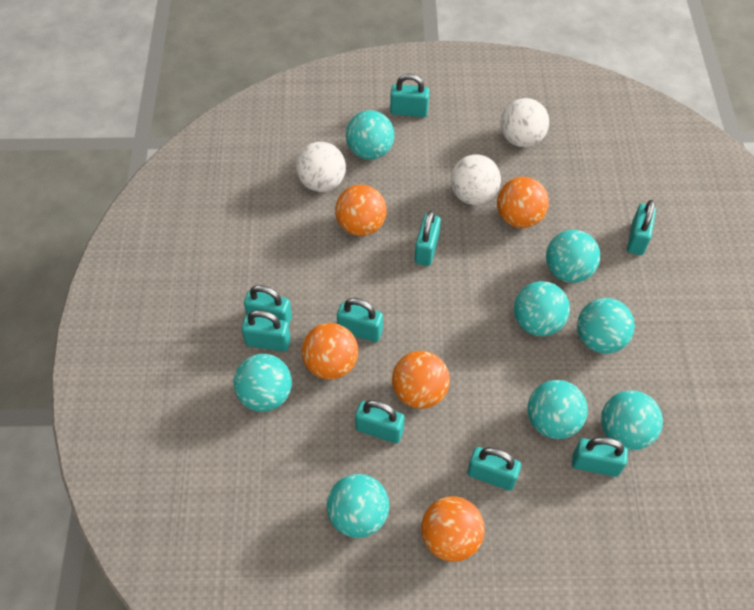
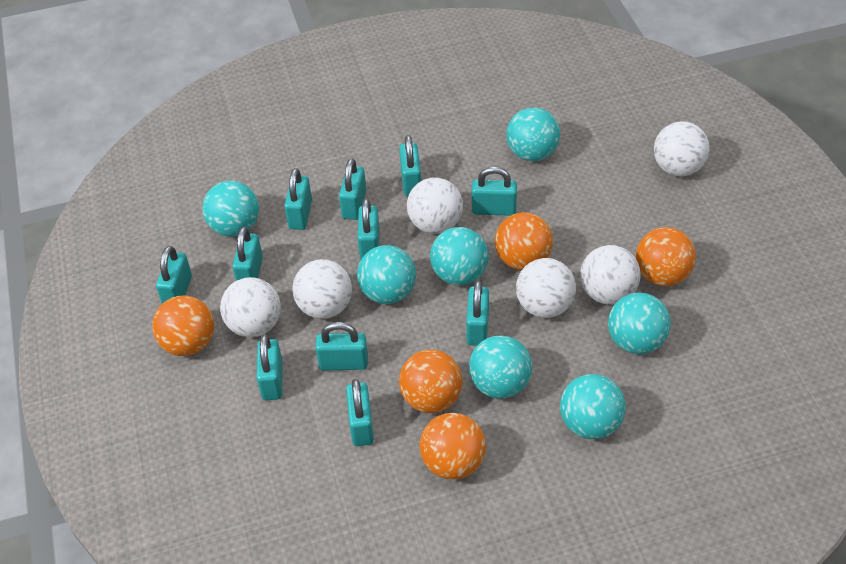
turquoise ball: 8 -> 7
turquoise padlock: 9 -> 11
white ball: 3 -> 6

